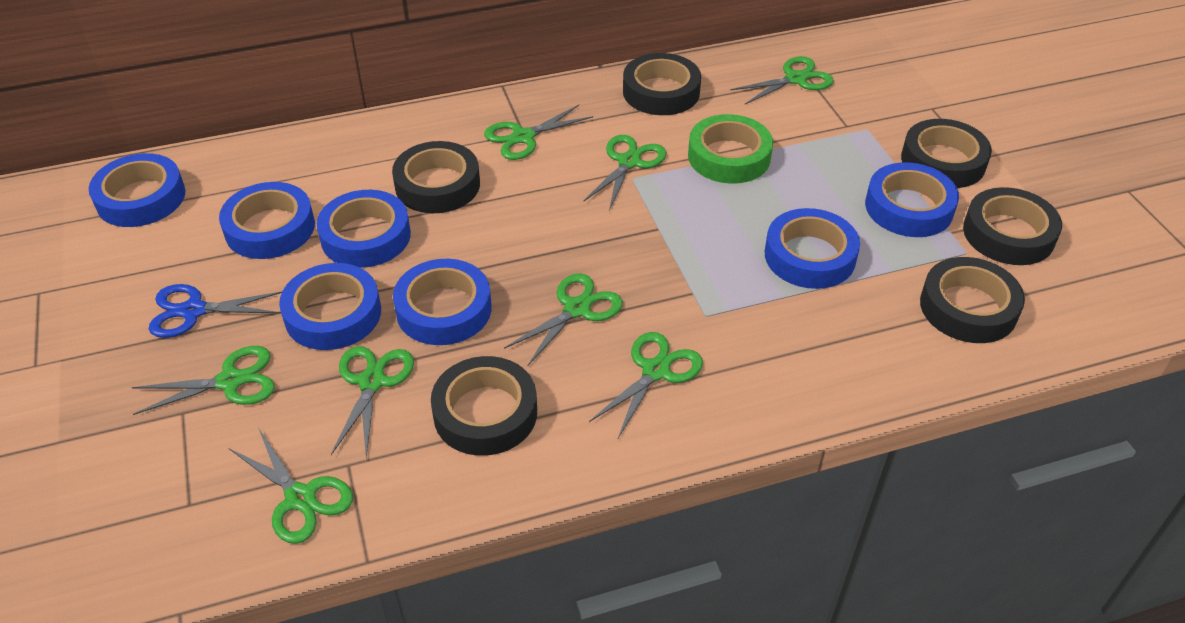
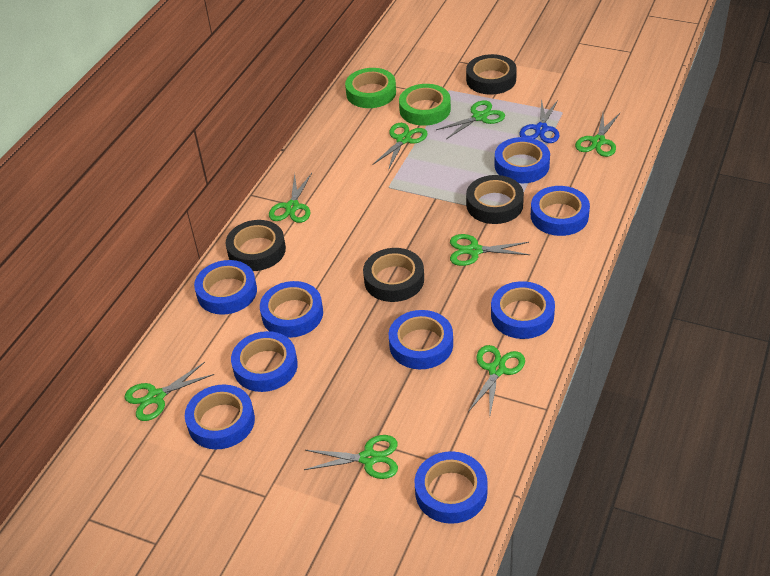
black tape: 6 -> 4
blue tape: 7 -> 9
green tape: 1 -> 2

